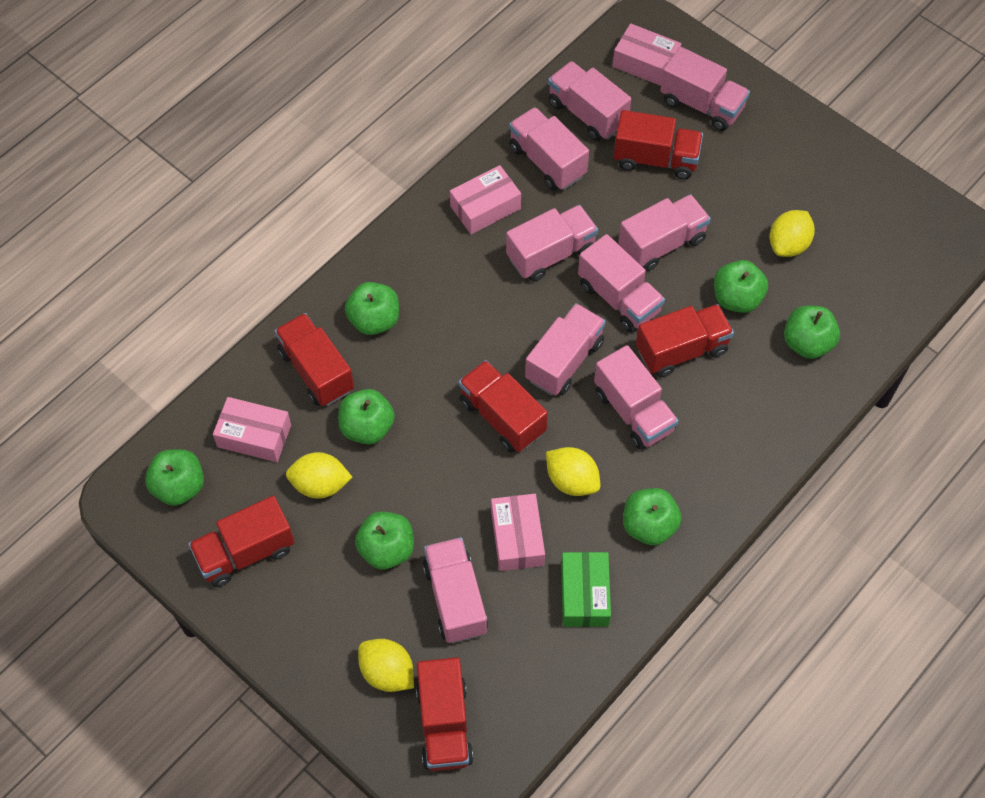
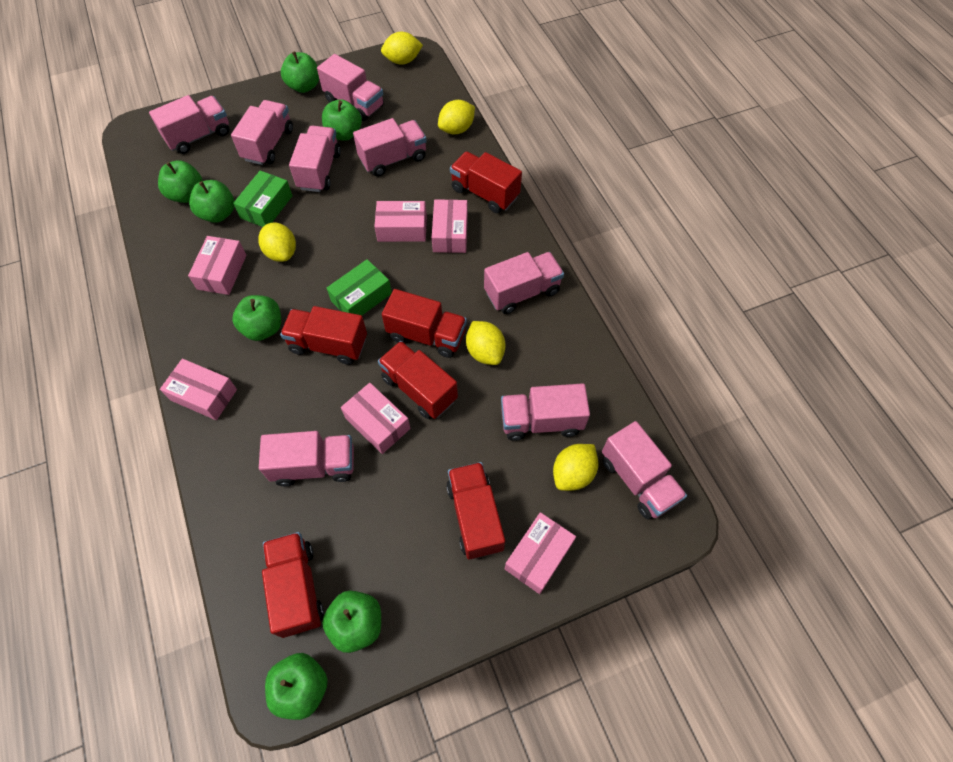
green box: 1 -> 2
pink box: 4 -> 6
yellow lemon: 4 -> 5

